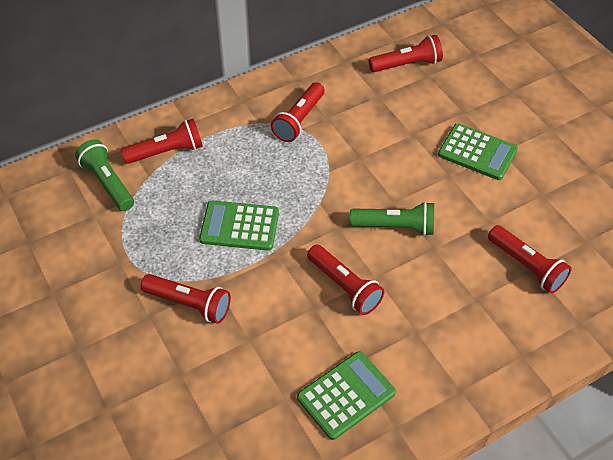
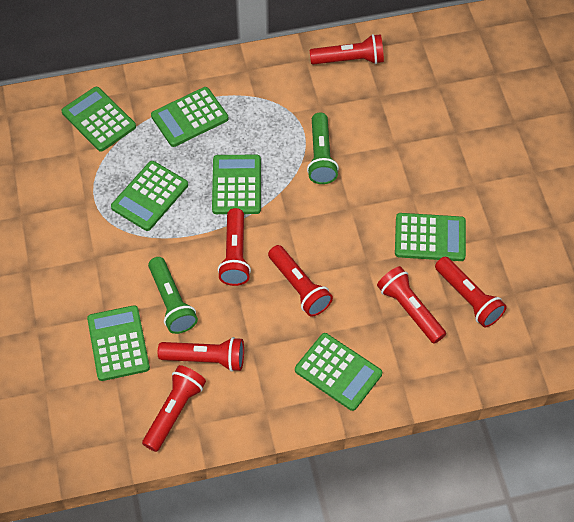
green calculator: 3 -> 7
red flashlight: 6 -> 7

